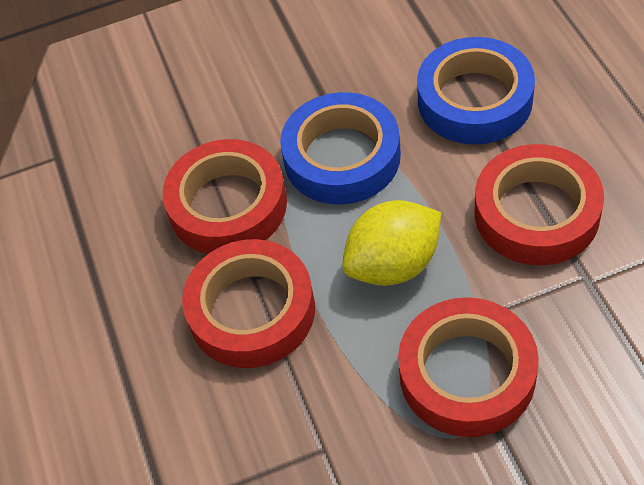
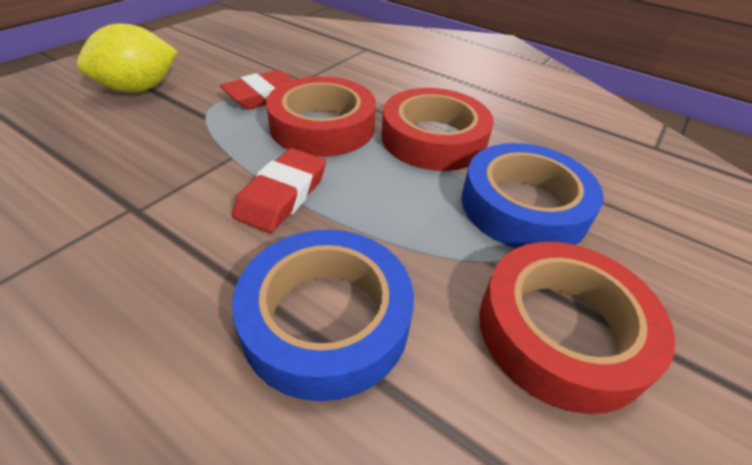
red eraser: 0 -> 2
red tape: 4 -> 3

